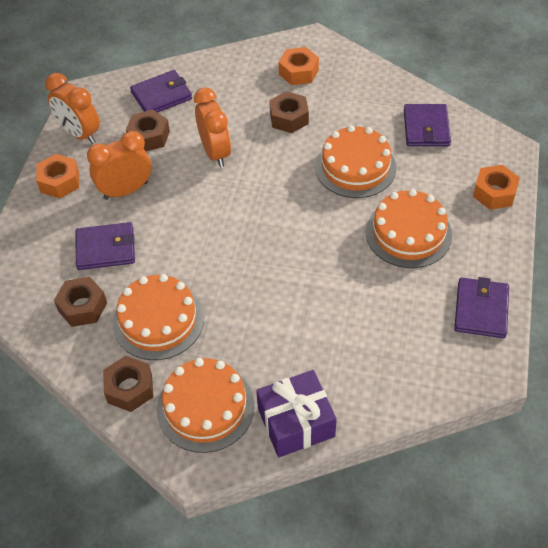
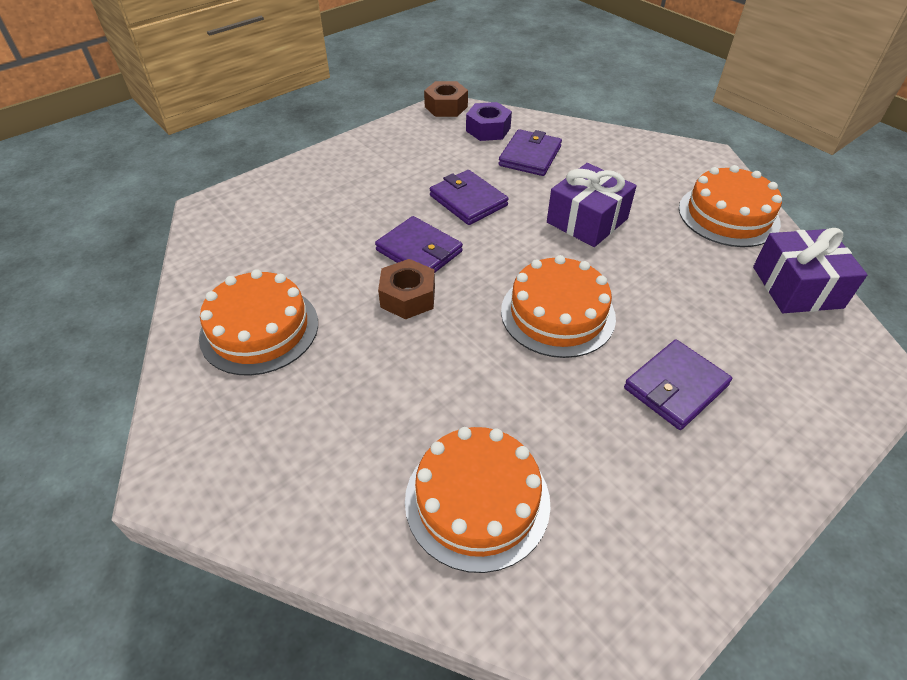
brown nut: 4 -> 2
orange clock: 3 -> 0
orange nut: 3 -> 0
purple gift: 1 -> 2
purple nut: 0 -> 1

